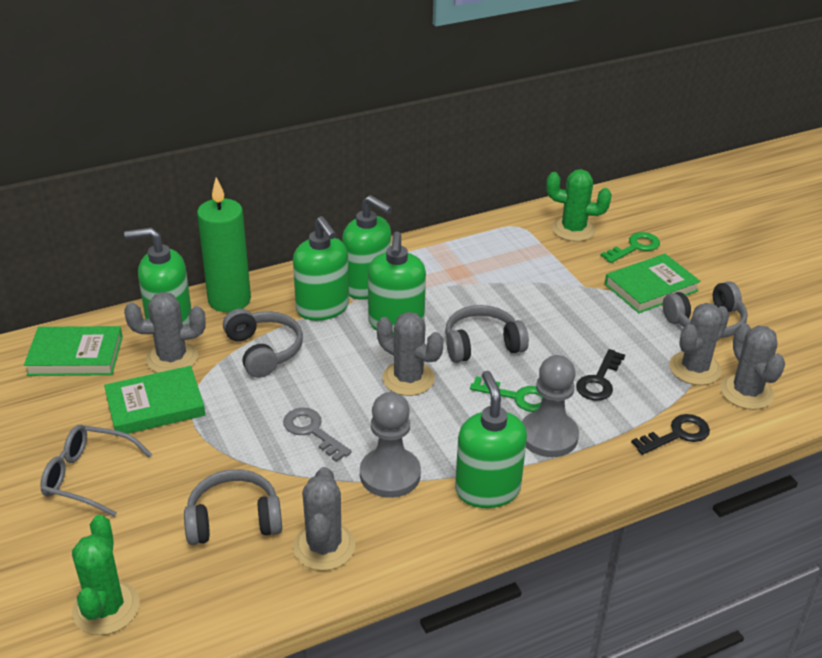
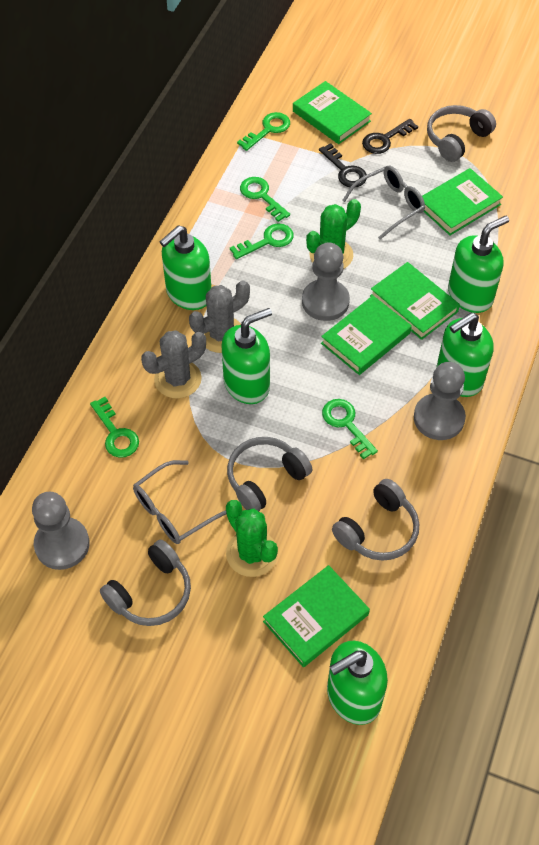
green book: 3 -> 5
green candle: 1 -> 0
green key: 2 -> 5
grey cactus: 5 -> 2
grey glasses: 1 -> 2
grey key: 1 -> 0
grey pawn: 2 -> 3

